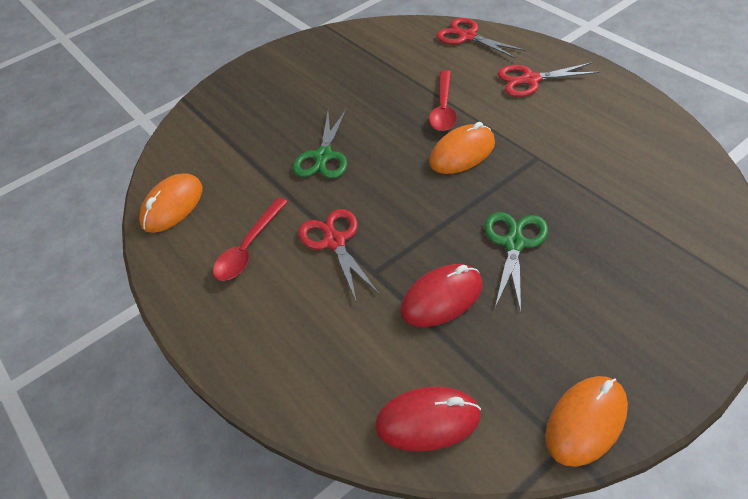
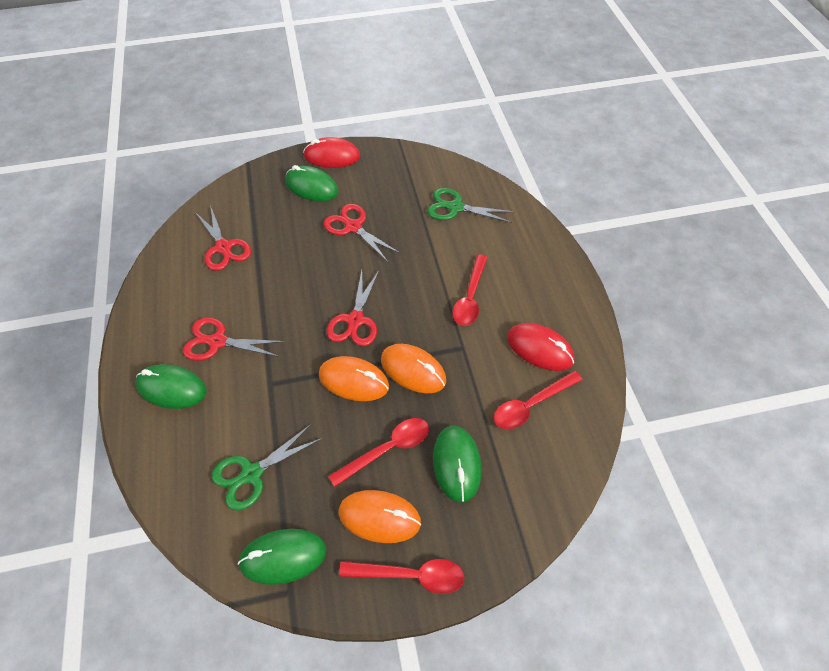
green mouse: 0 -> 4
red scissors: 3 -> 4
red spoon: 2 -> 4

